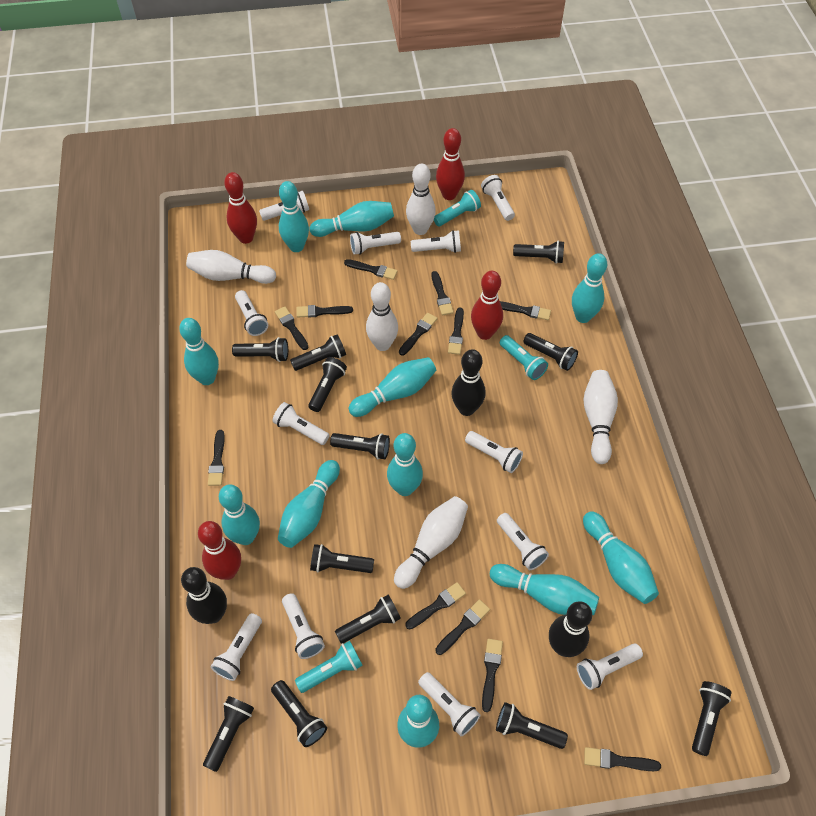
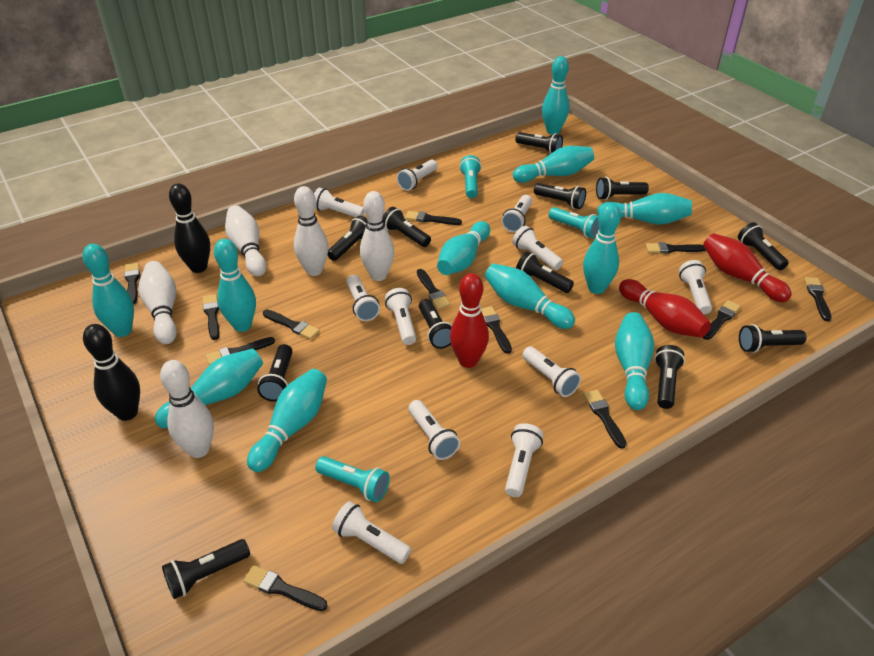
black bowling pin: 3 -> 2
red bowling pin: 4 -> 3
white flashlight: 12 -> 11

